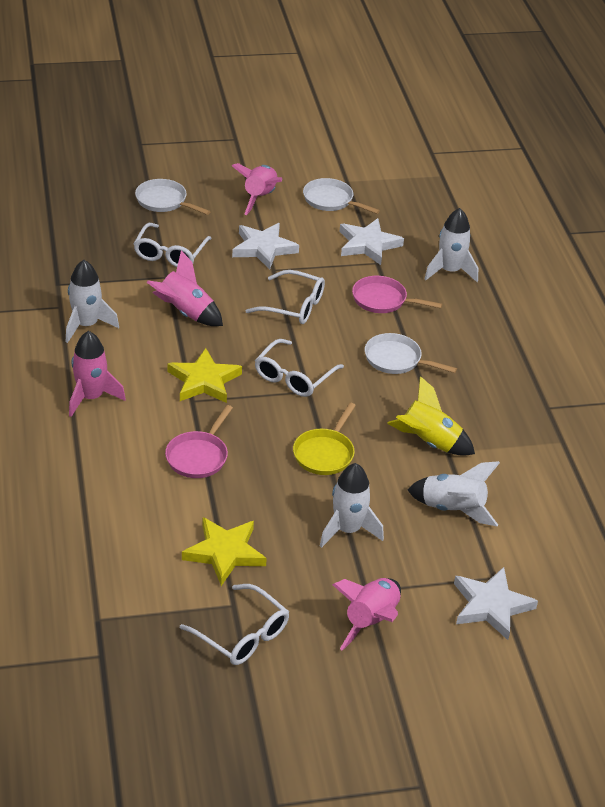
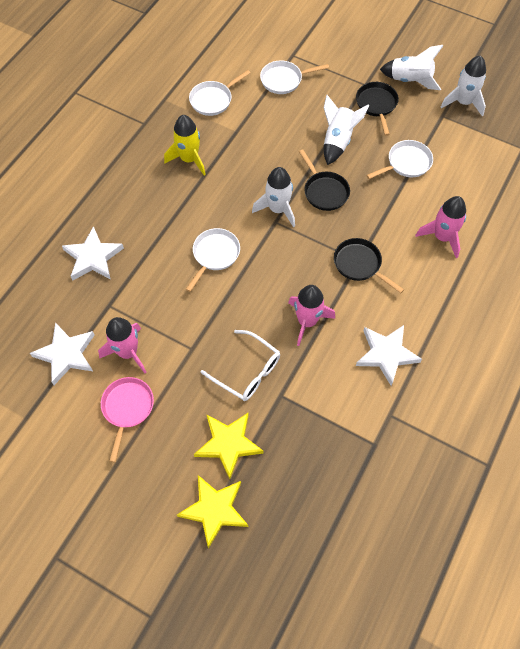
black pan: 0 -> 3
pink pan: 2 -> 1
pink rocket: 4 -> 3
white glasses: 4 -> 1
white pan: 3 -> 4
yellow pan: 1 -> 0

